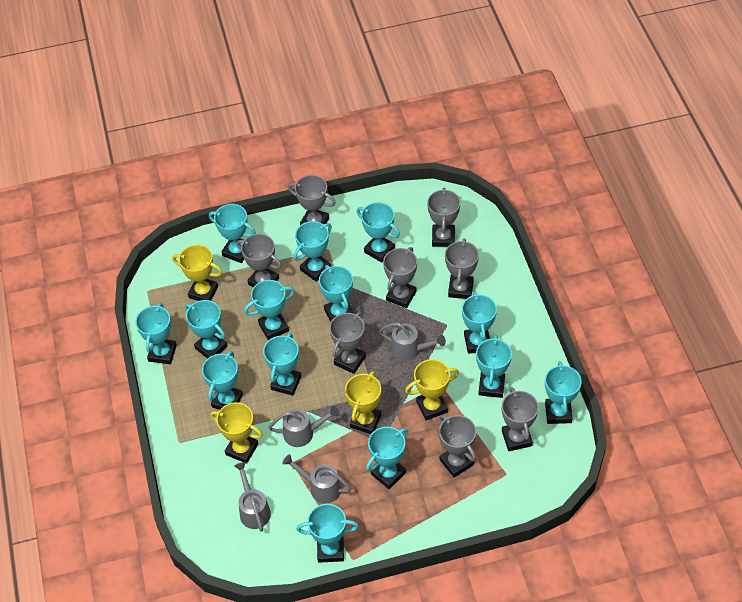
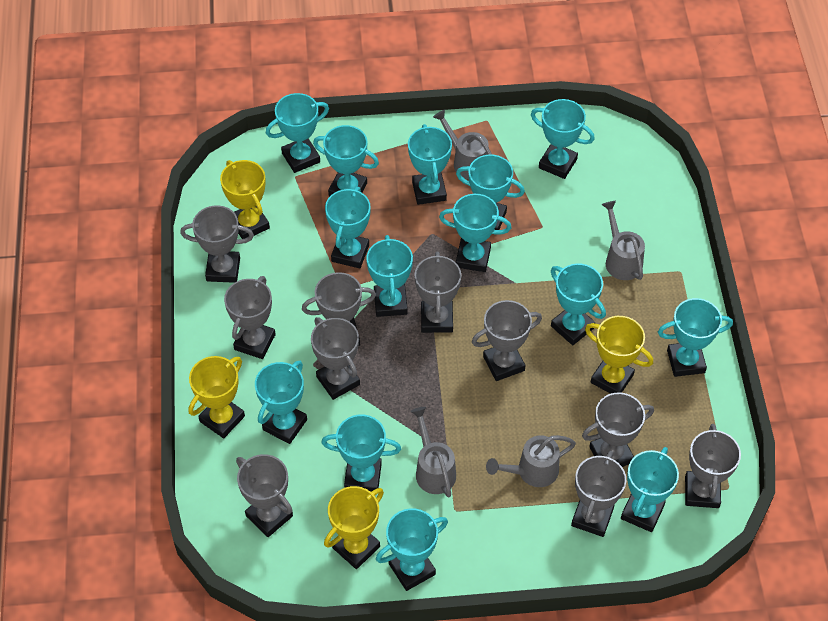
grey trophy: 8 -> 10

